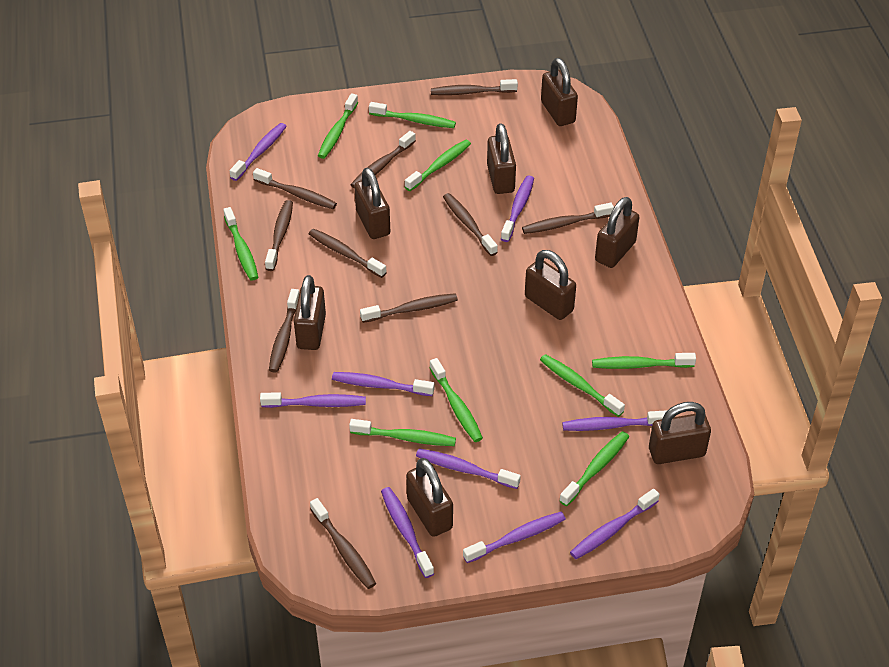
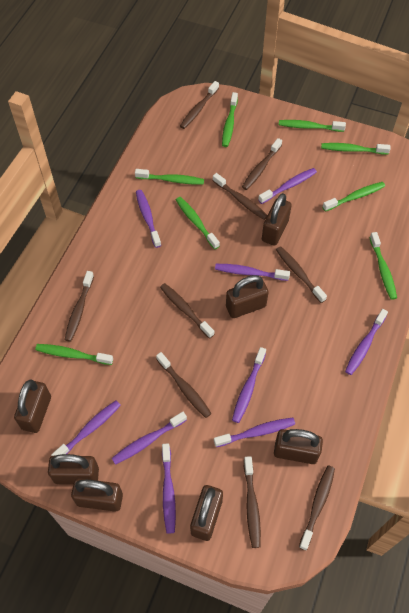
brown padlock: 8 -> 7
brown toothbrush: 10 -> 9
green toothbrush: 9 -> 8

